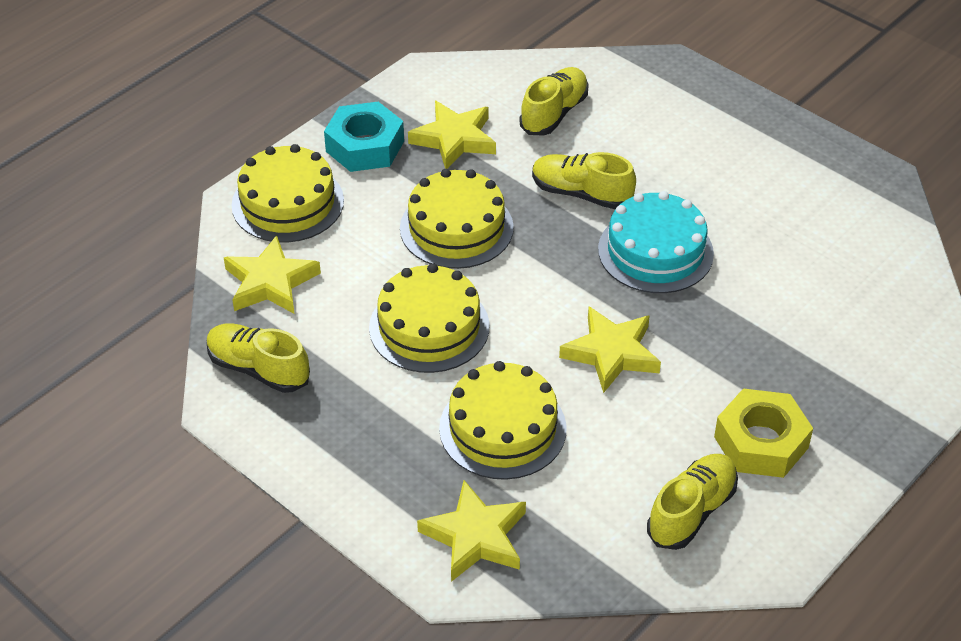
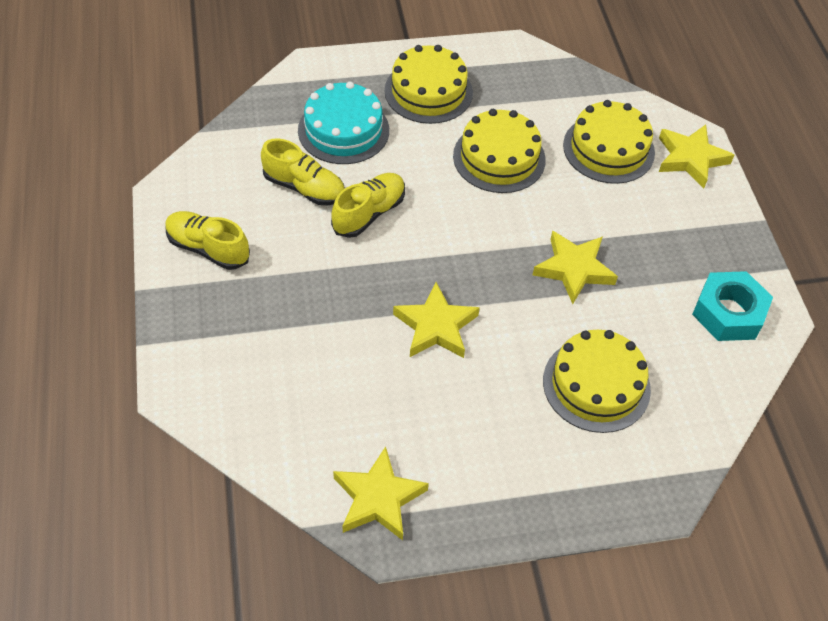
yellow nut: 1 -> 0
yellow shoe: 4 -> 3

